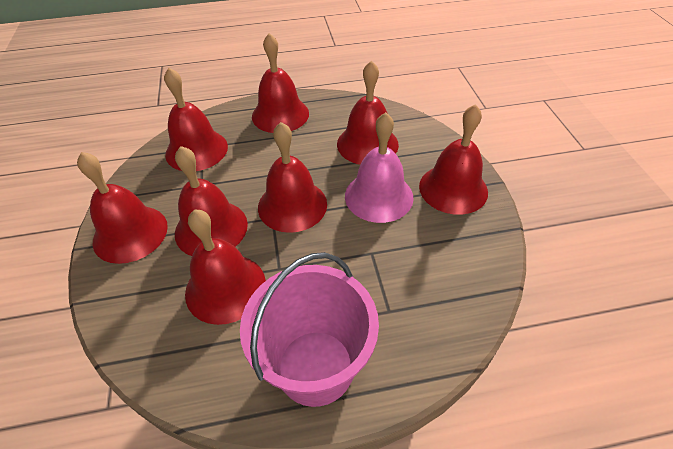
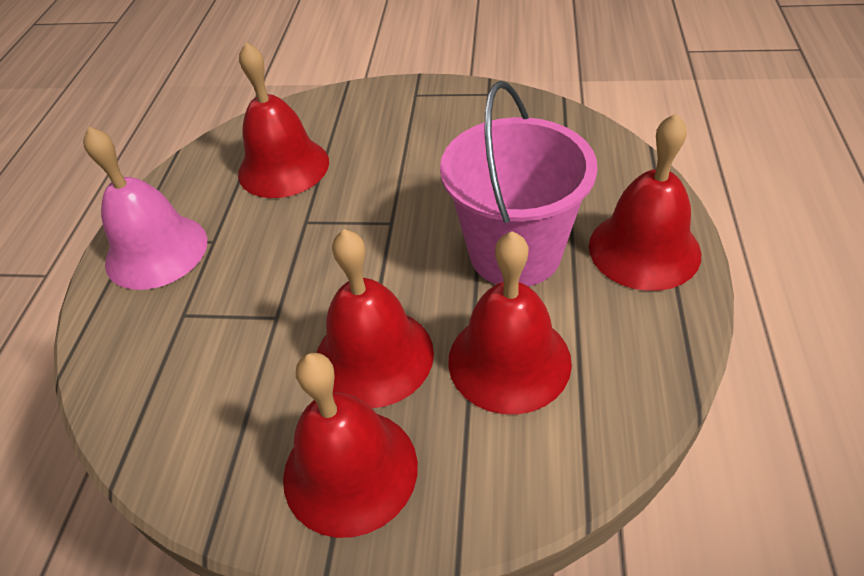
red bell: 8 -> 5

